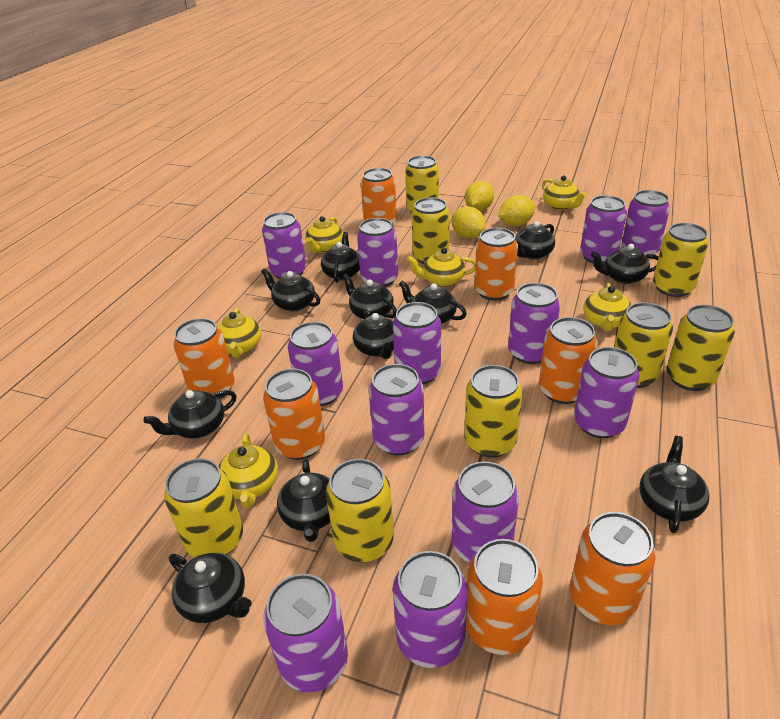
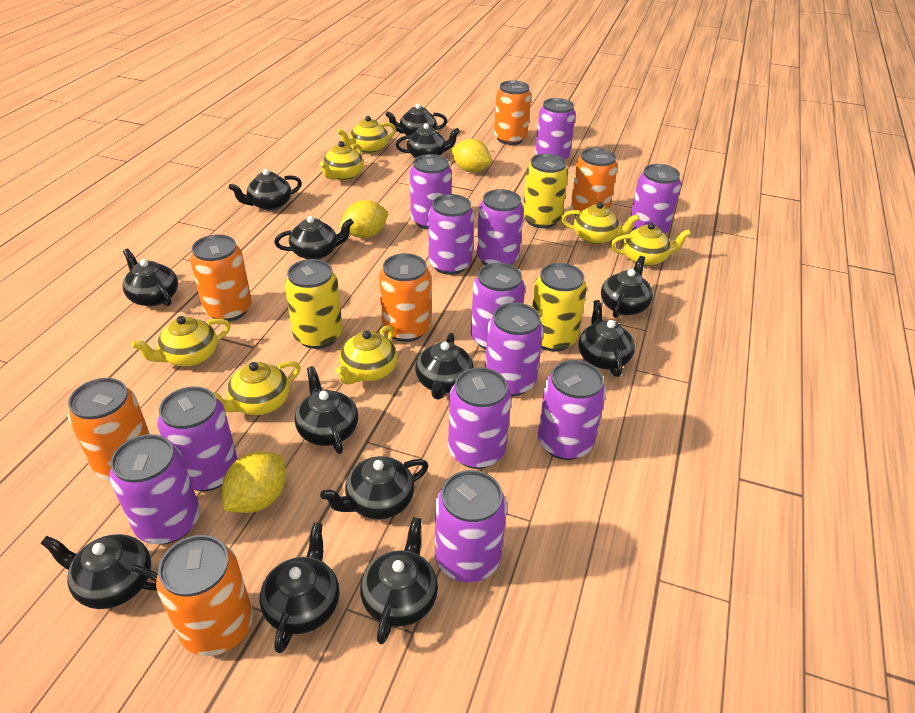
black teapot: 11 -> 13
orange can: 7 -> 6
yellow can: 8 -> 3
yellow teapot: 6 -> 7

